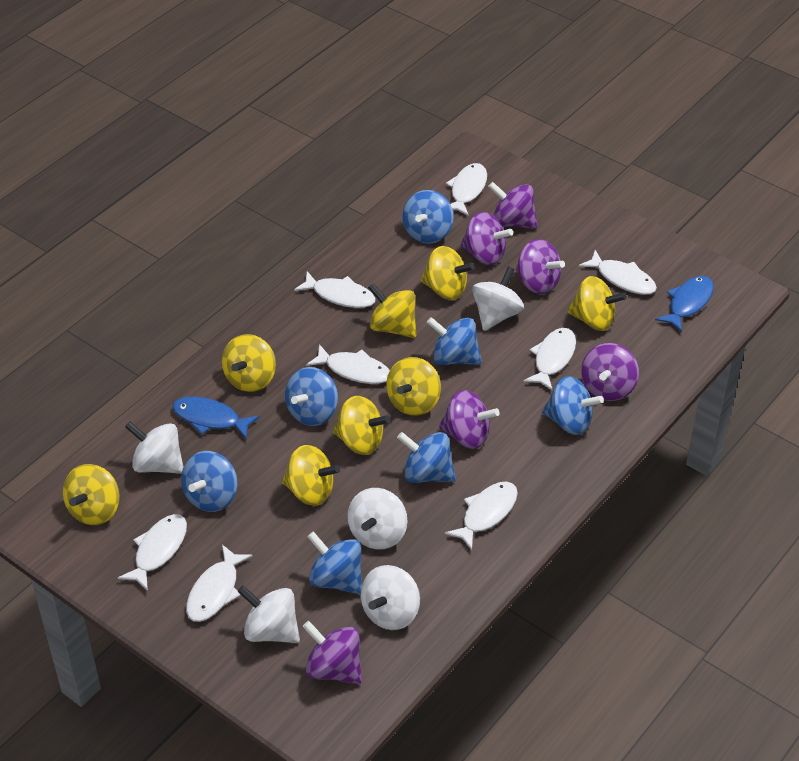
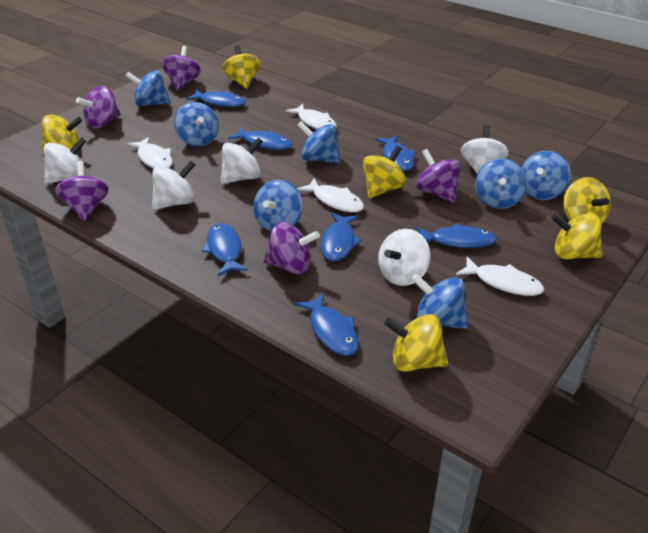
blue fish: 2 -> 7
purple spinning top: 6 -> 5
white fish: 8 -> 4
yellow spinning top: 8 -> 6

